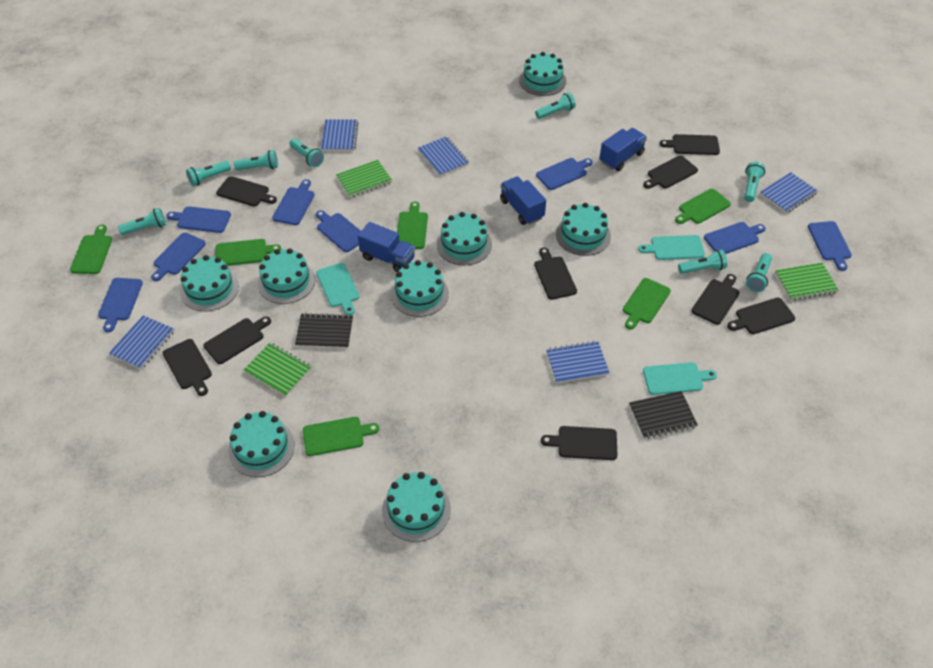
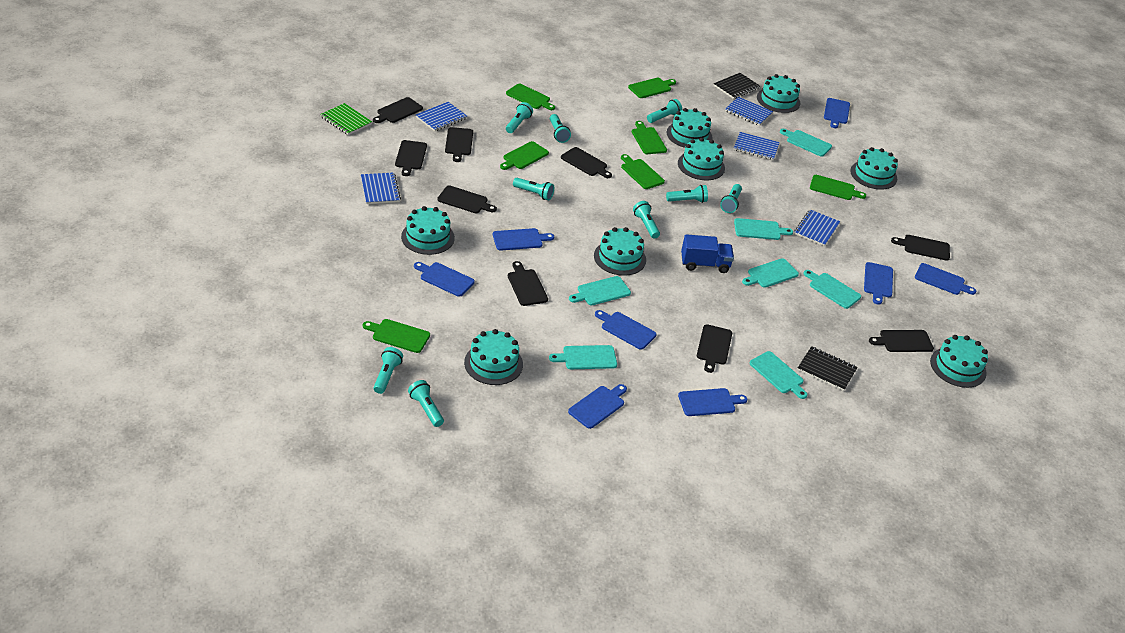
blue truck: 3 -> 1
green cutting board: 6 -> 7
green notebook: 3 -> 1
turquoise cutting board: 3 -> 7
turquoise flashlight: 8 -> 9

